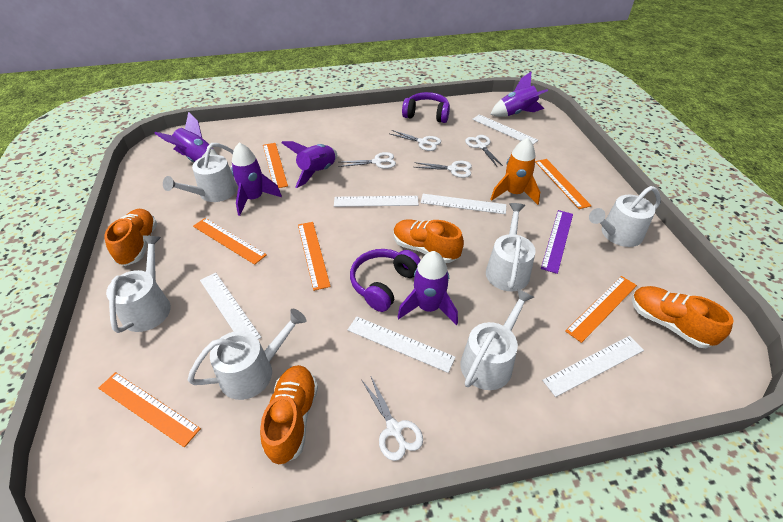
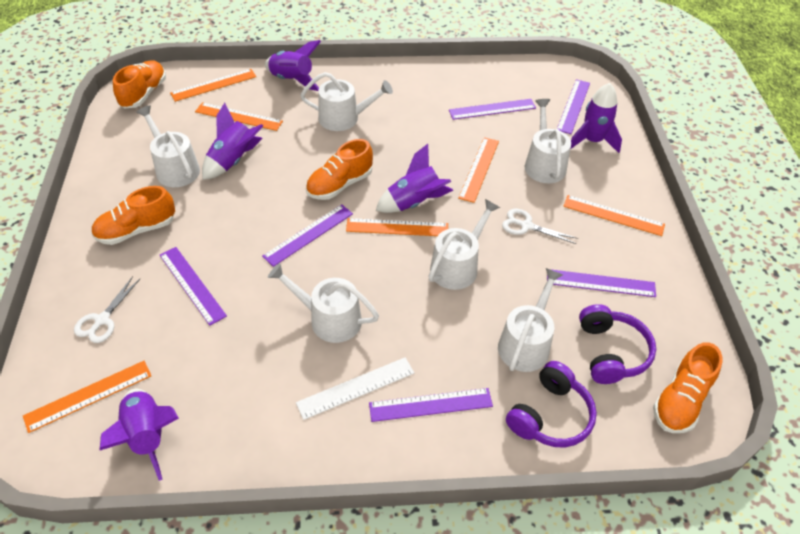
orange rocket: 1 -> 0
purple ruler: 1 -> 6
white ruler: 6 -> 1
white scissors: 5 -> 2

